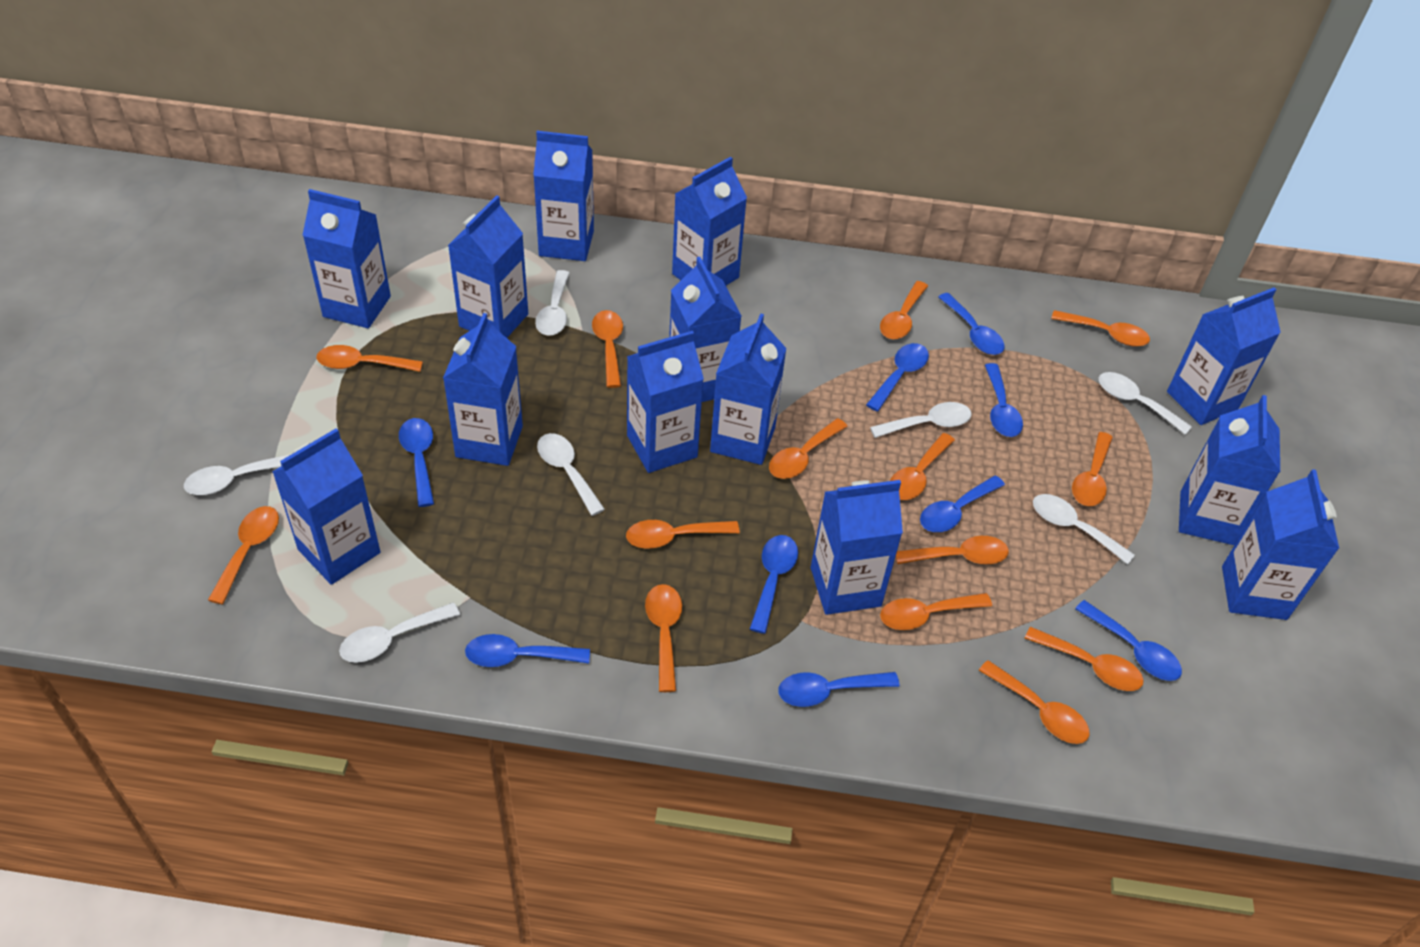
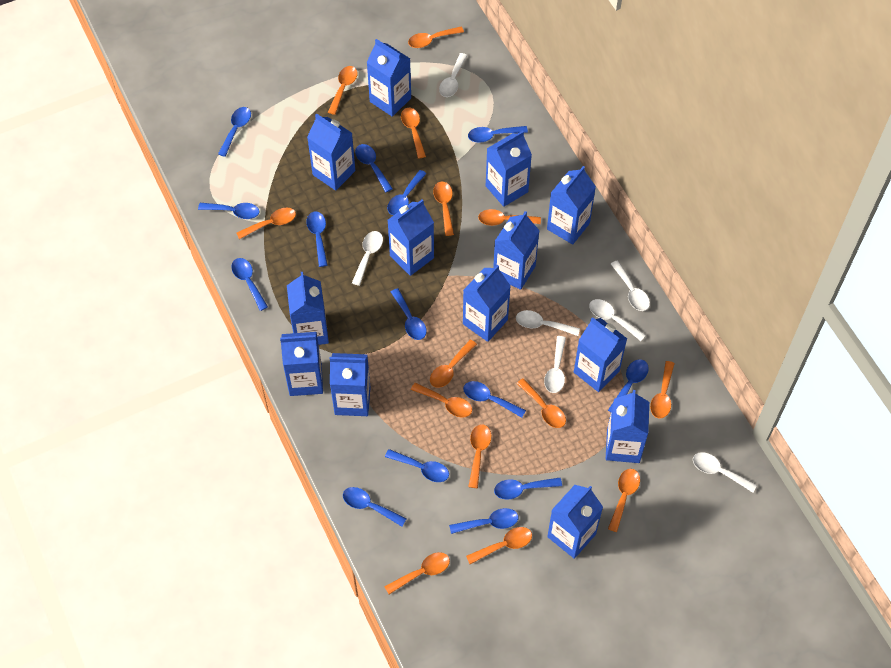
blue spoon: 9 -> 14

